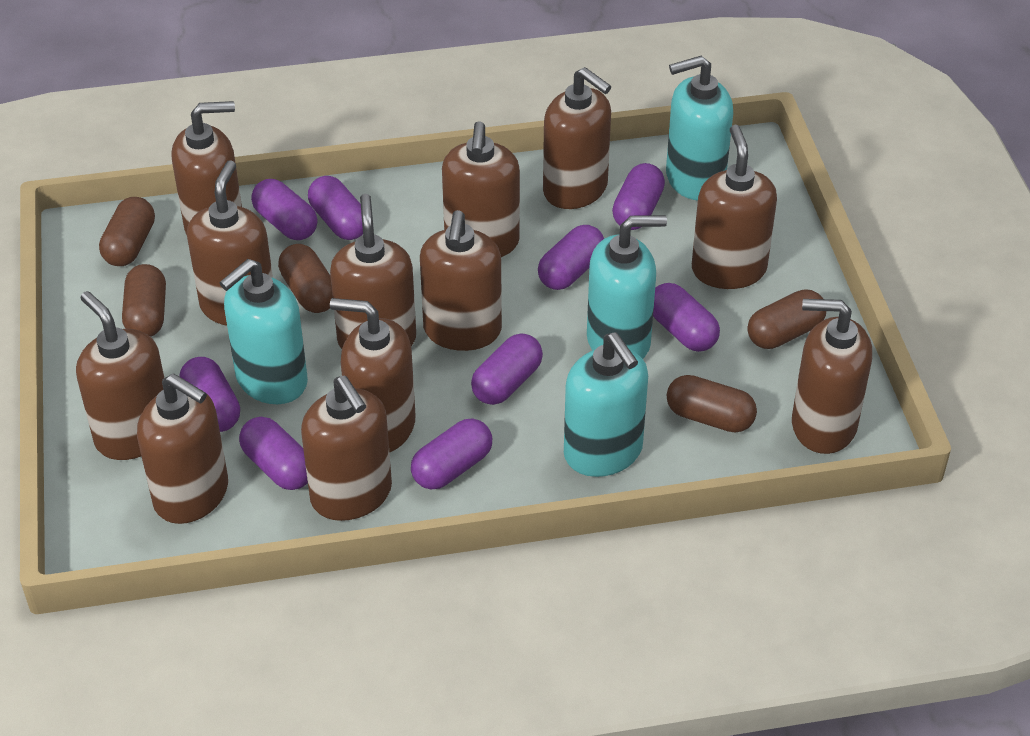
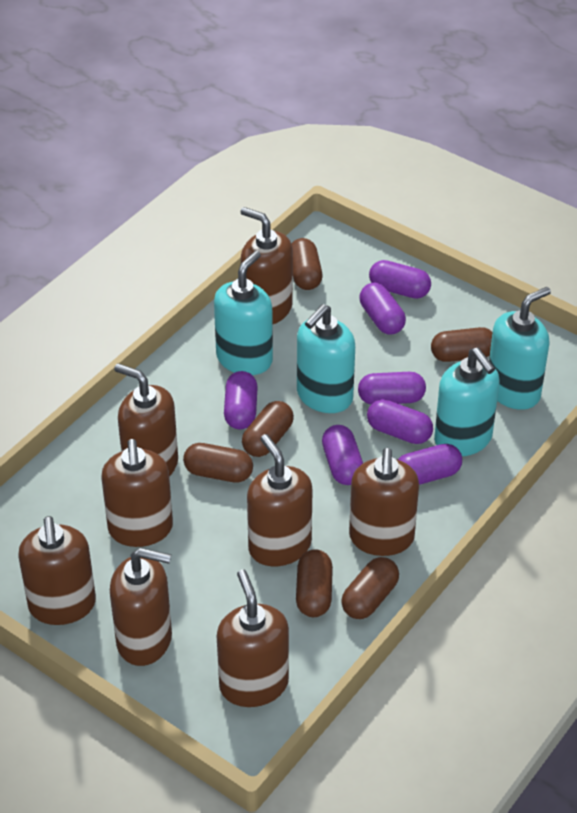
brown capsule: 5 -> 6
brown soap dispenser: 12 -> 8
purple capsule: 9 -> 7

